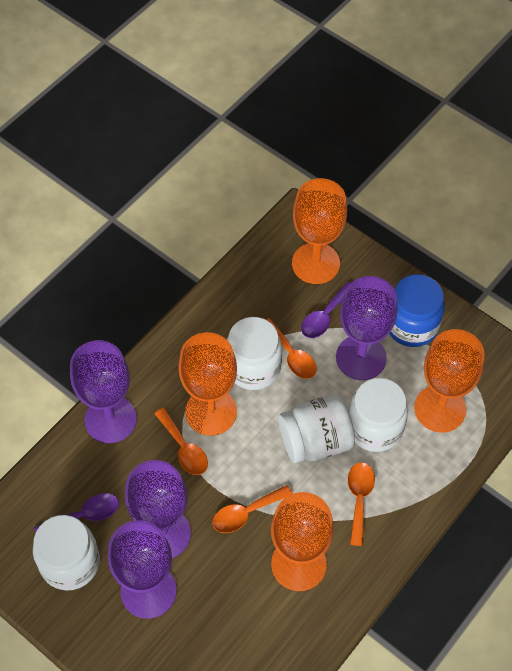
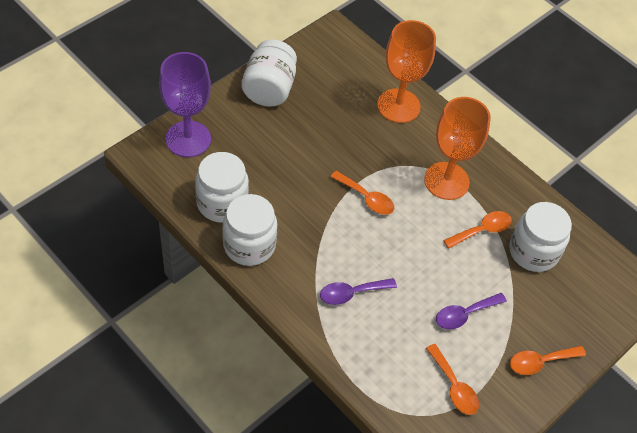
blue jar: 1 -> 0
orange goblet: 4 -> 2
purple goblet: 4 -> 1

